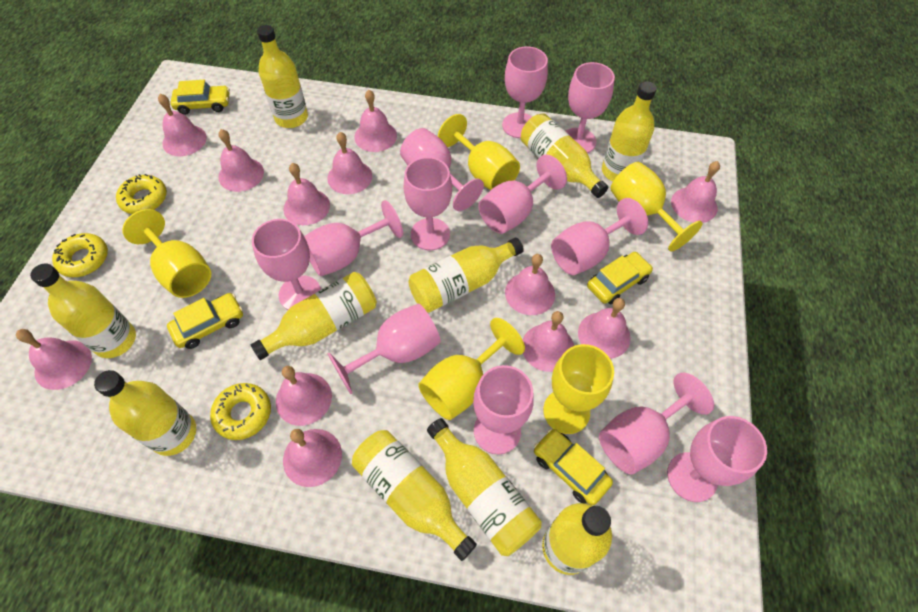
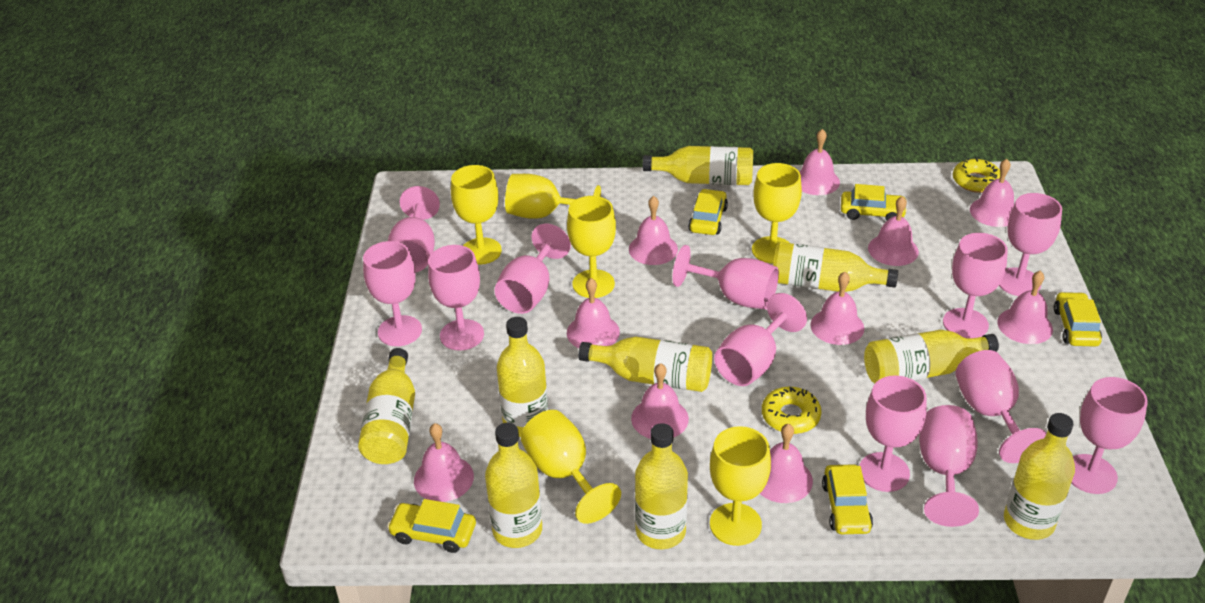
pink bell: 12 -> 10
yellow bottle: 10 -> 9
yellow car: 4 -> 5
yellow donut: 3 -> 2
yellow goblet: 5 -> 6

